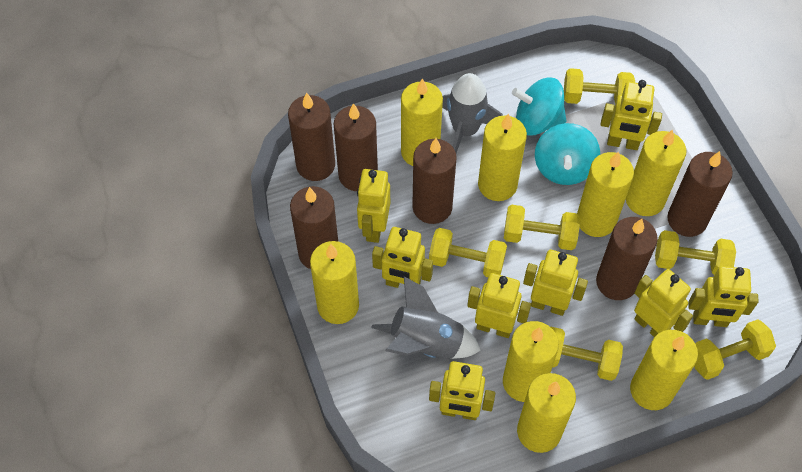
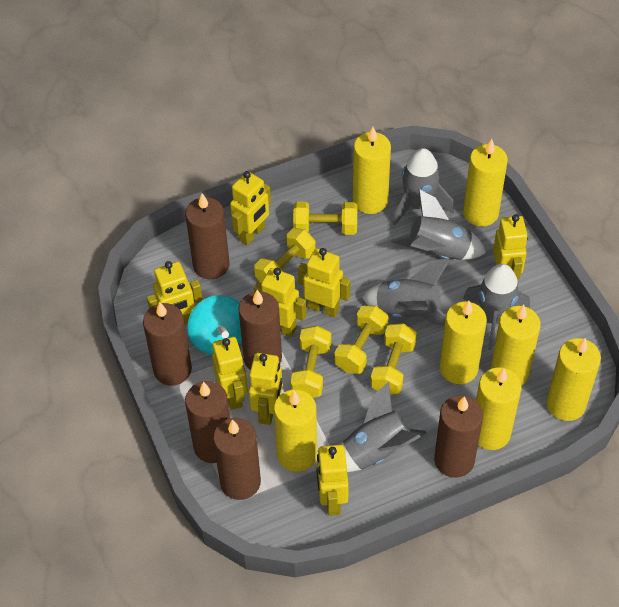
grey rocket: 2 -> 5
turquoise spinning top: 2 -> 1
yellow candle: 8 -> 7
yellow dumbbell: 6 -> 5

